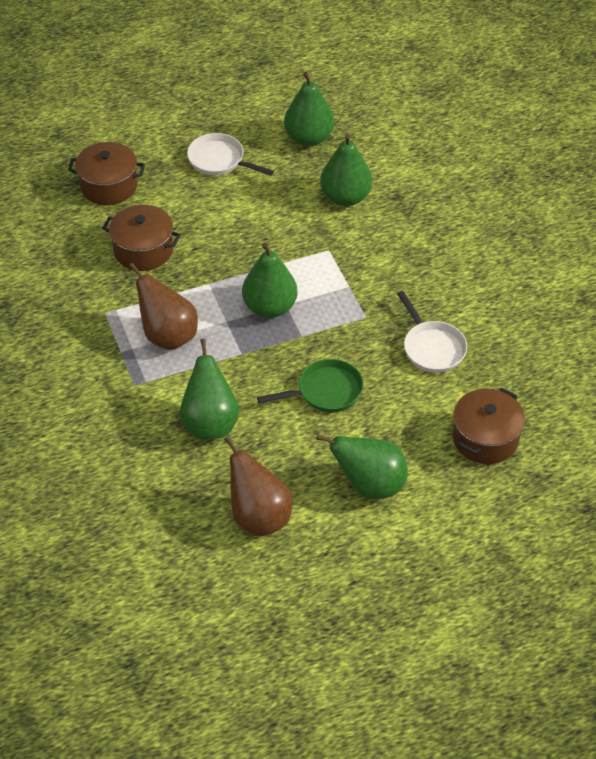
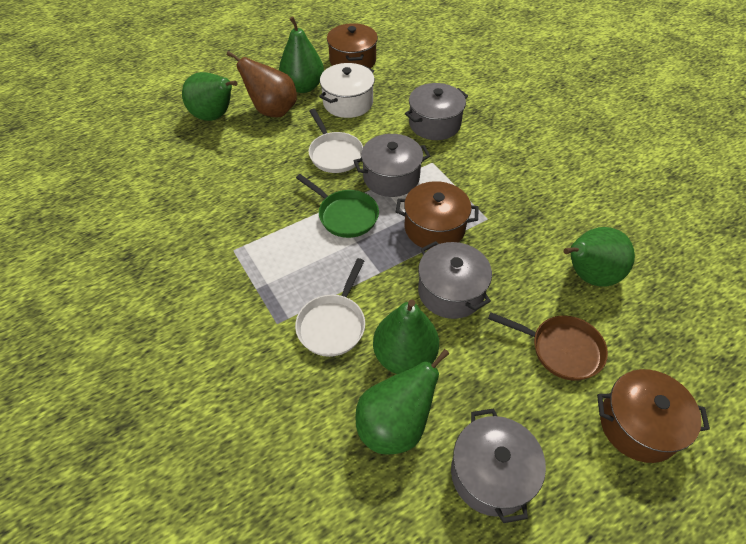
brown pan: 0 -> 1
brown pear: 2 -> 1
grey pot: 0 -> 4
white pot: 0 -> 1

